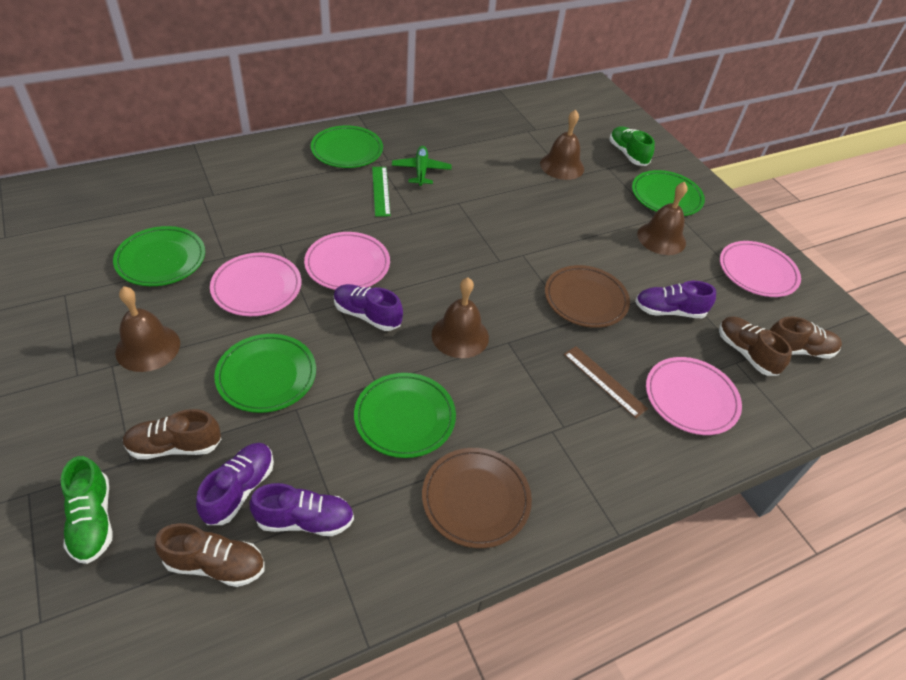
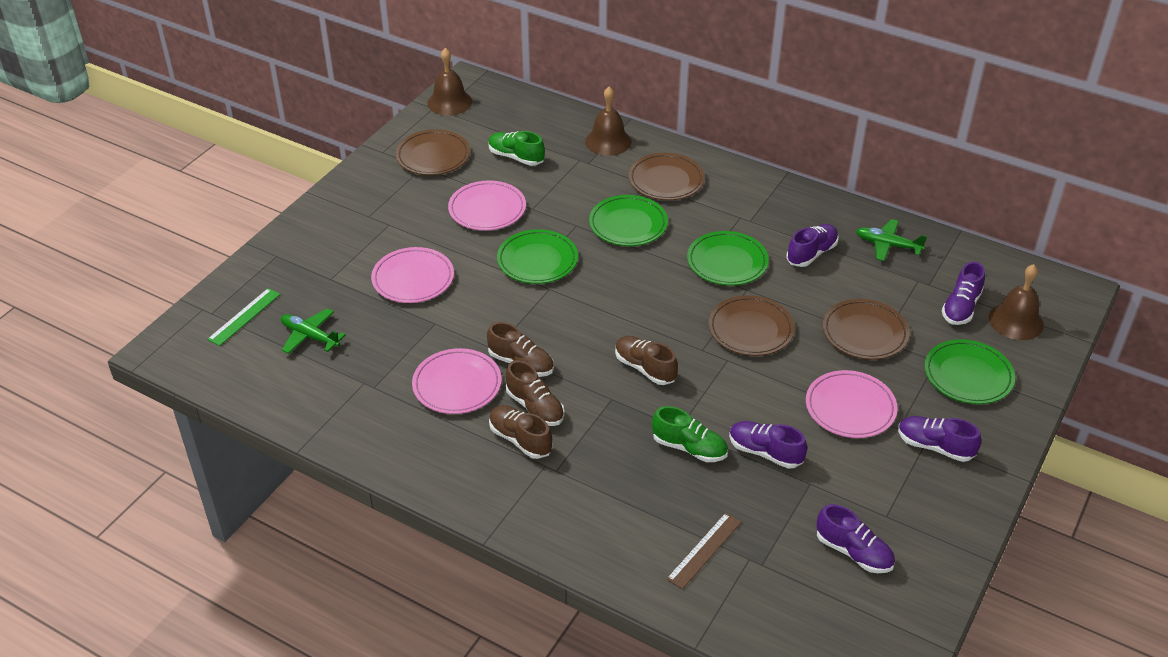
brown bell: 4 -> 3
brown plate: 2 -> 4
green plane: 1 -> 2
green plate: 5 -> 4
purple shoe: 4 -> 5

